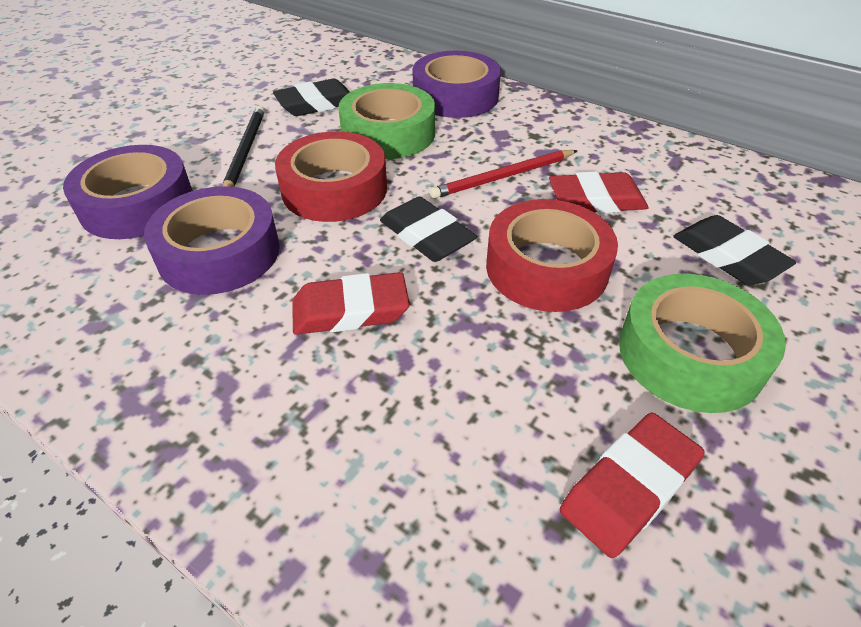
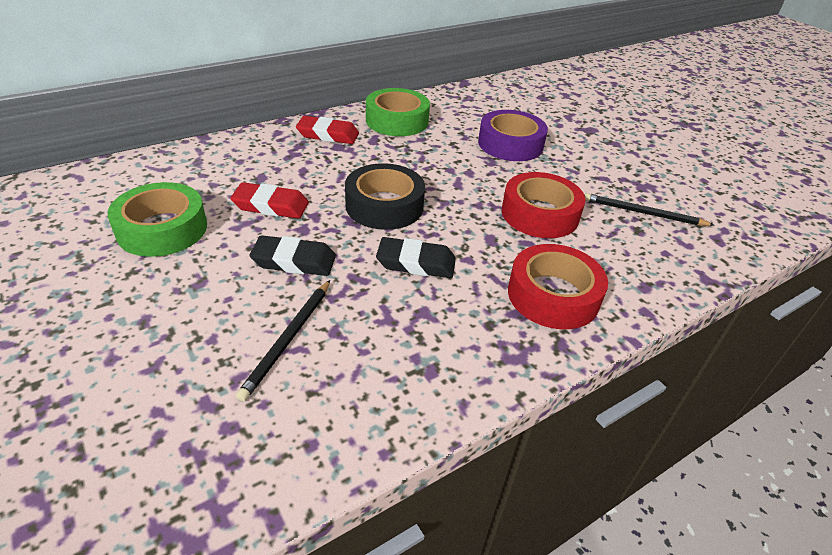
black eraser: 3 -> 2
black pencil: 1 -> 2
black tape: 0 -> 1
purple tape: 3 -> 1
red eraser: 3 -> 2
red pencil: 1 -> 0

